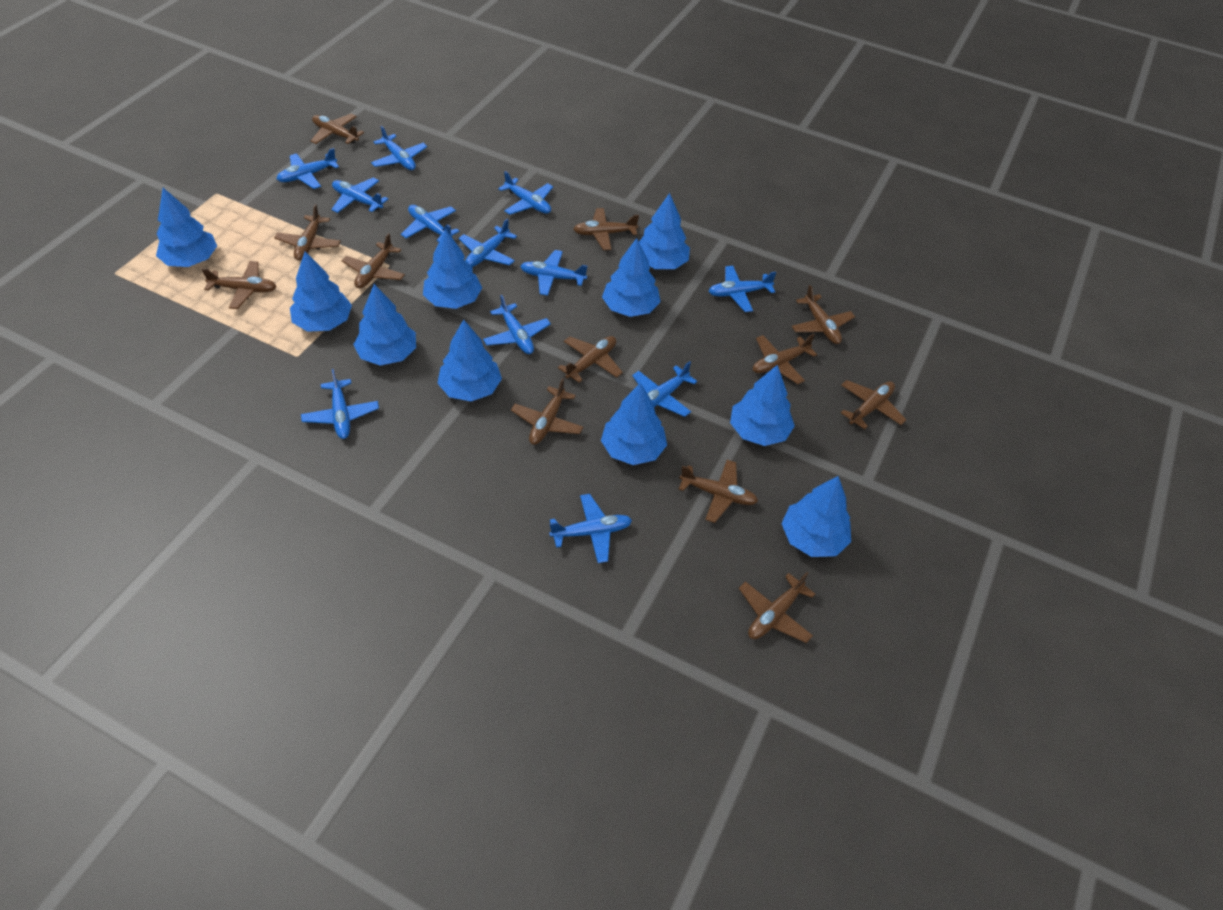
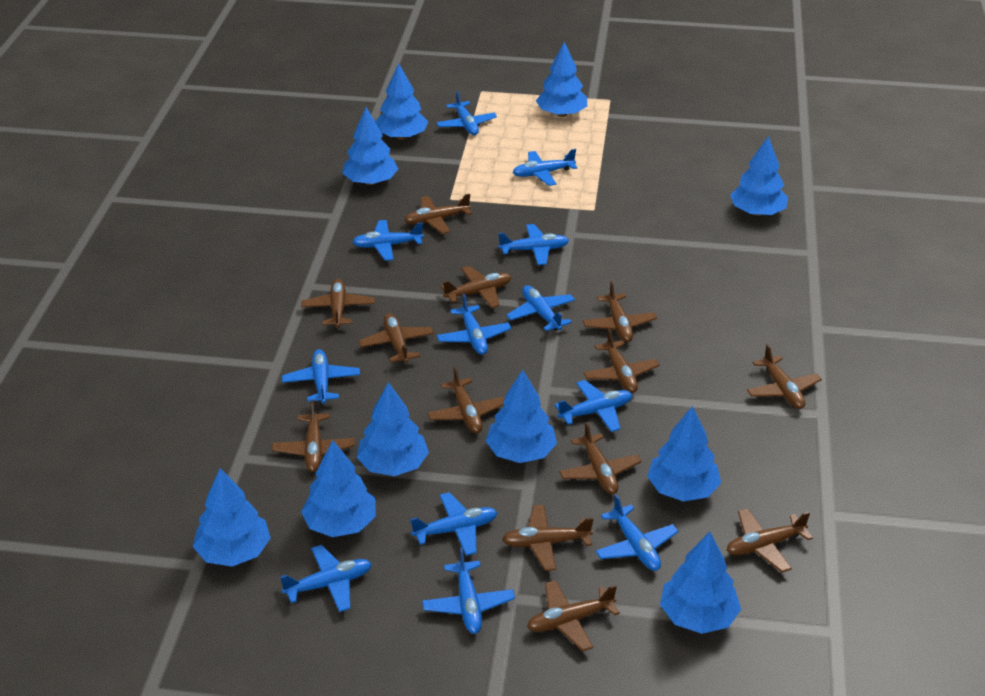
brown plane: 12 -> 13

